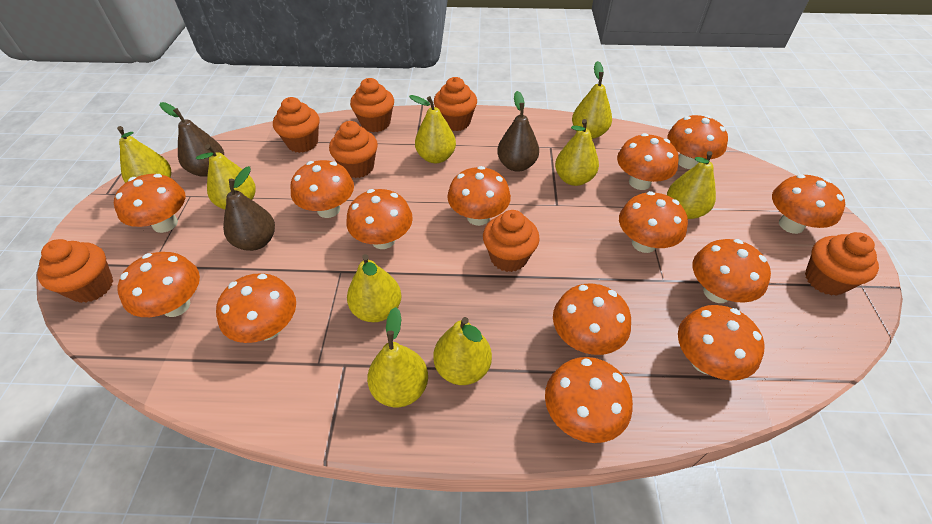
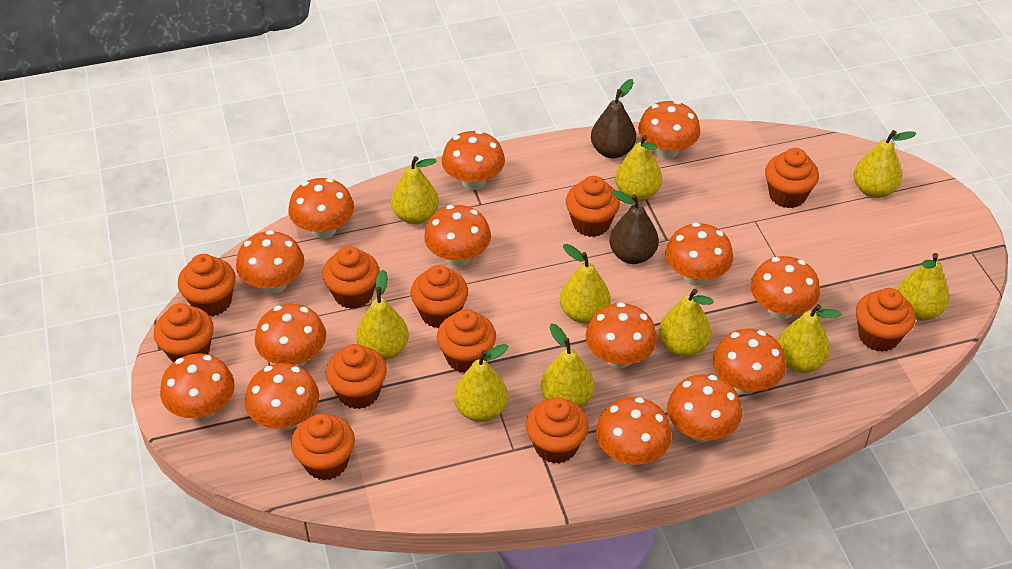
brown pear: 3 -> 2
orange cupcake: 7 -> 11
yellow pear: 9 -> 10

